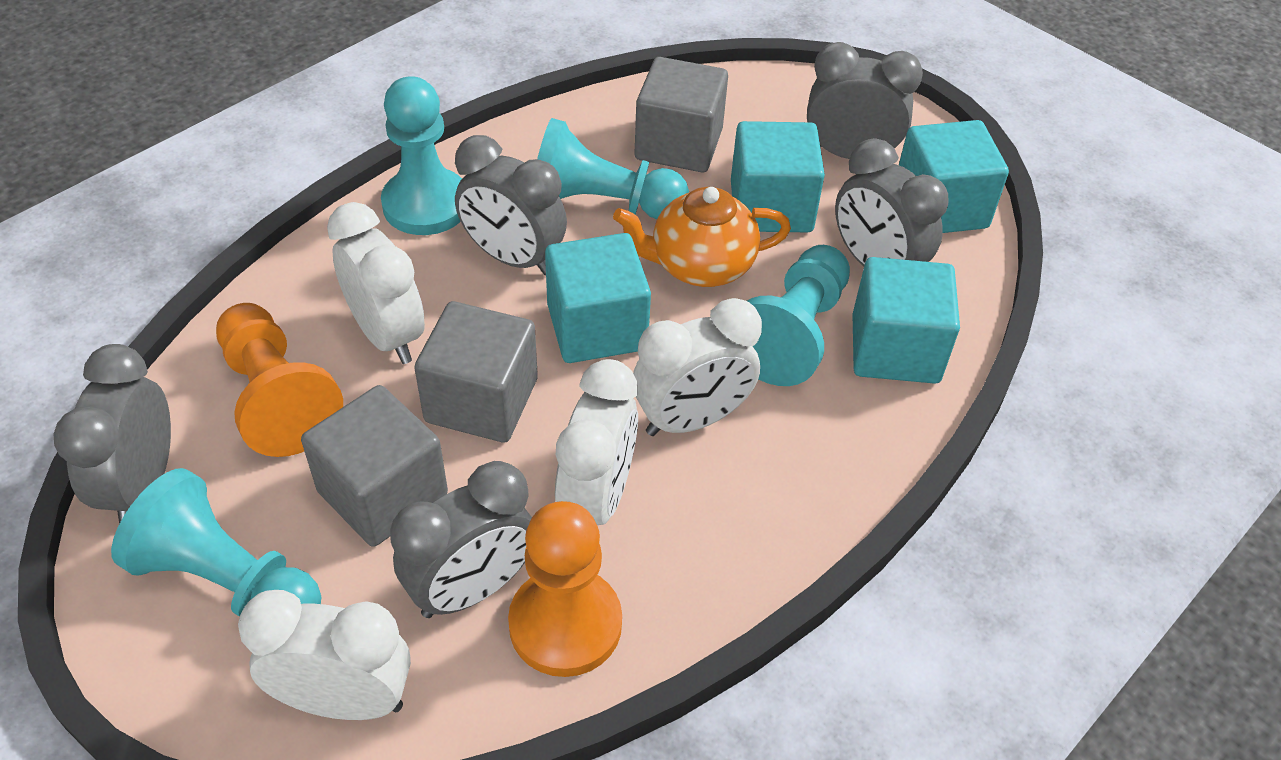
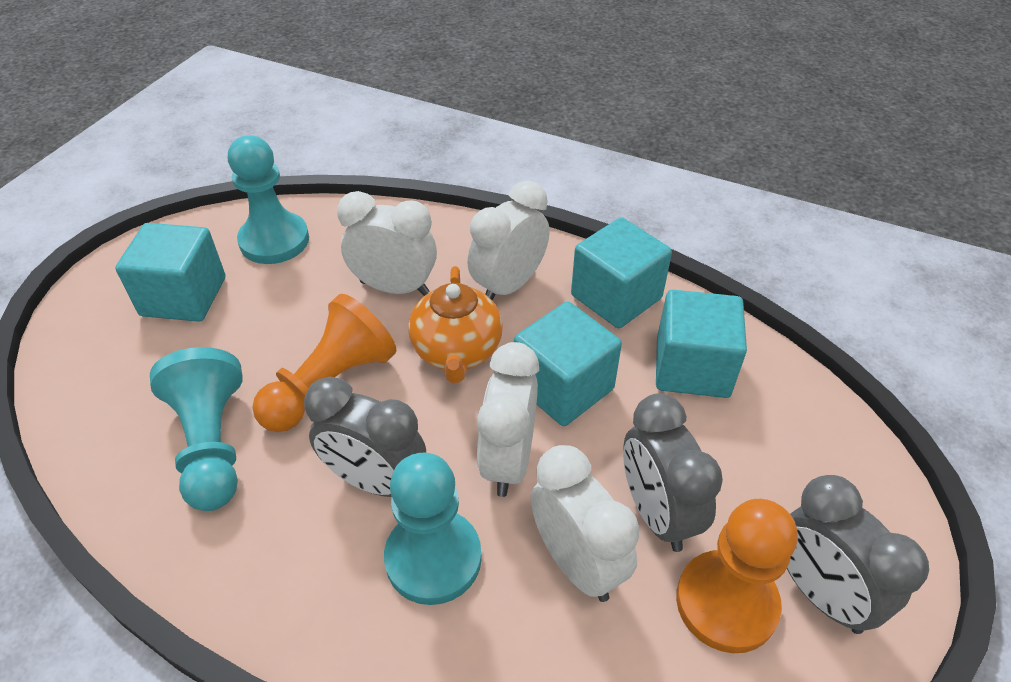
grey clock: 5 -> 3
grey cube: 3 -> 0
turquoise pawn: 4 -> 3

